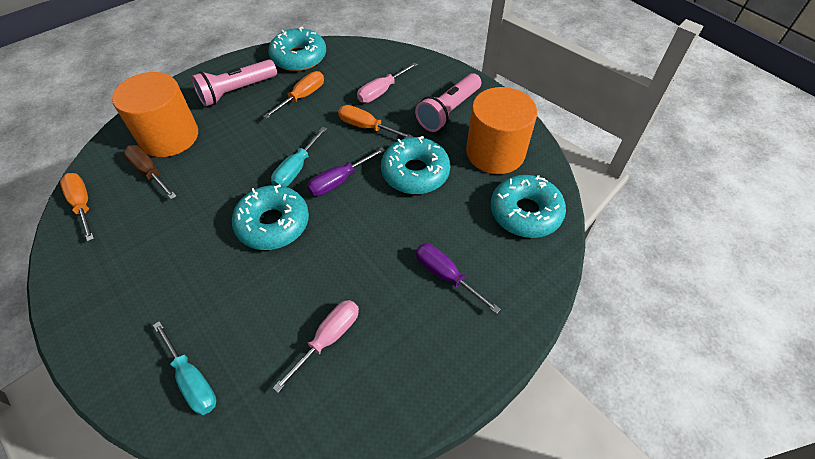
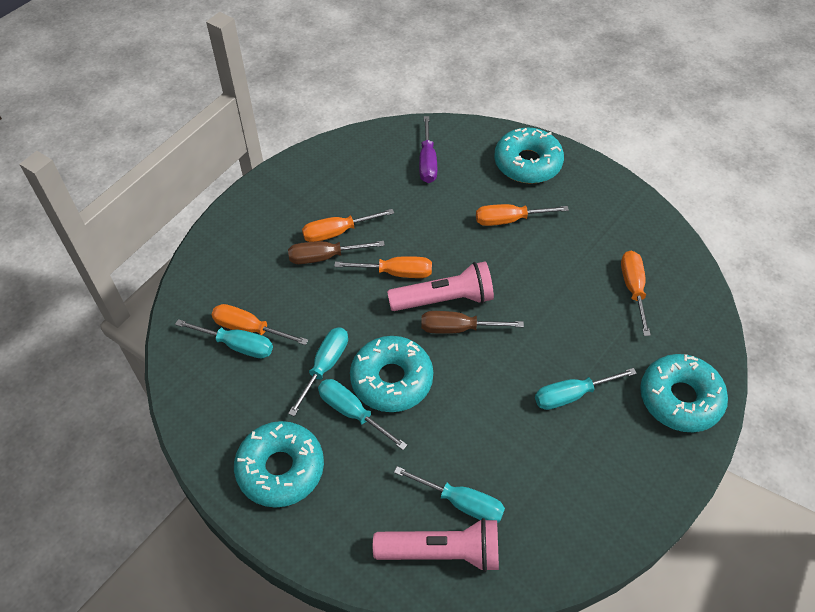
brown screwdriver: 1 -> 2
orange cylinder: 2 -> 0
orange screwdriver: 3 -> 5
pink screwdriver: 2 -> 0
purple screwdriver: 2 -> 1
turquoise screwdriver: 2 -> 5

